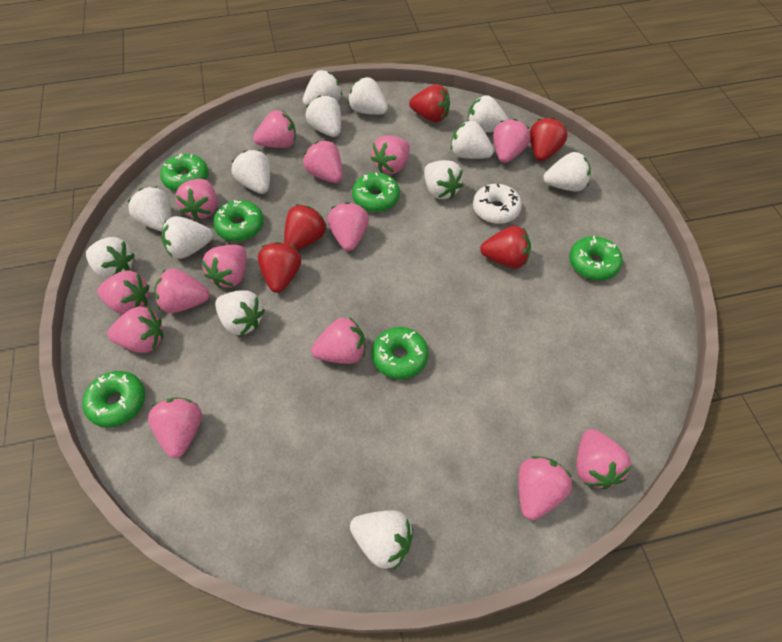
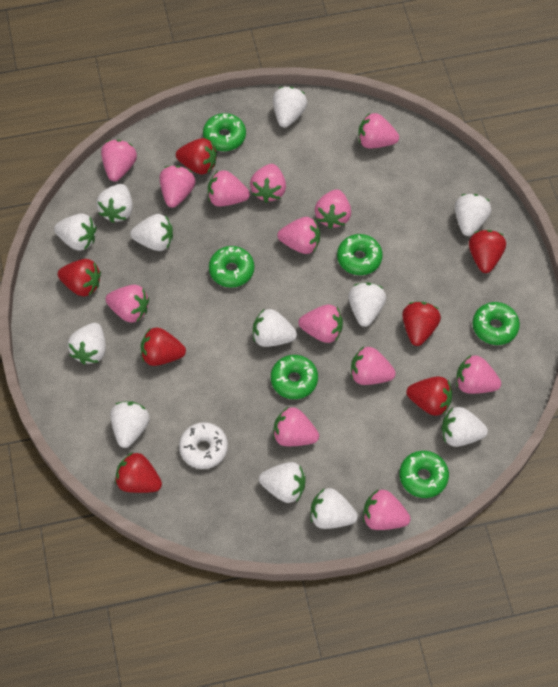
pink strawberry: 14 -> 13
red strawberry: 5 -> 7
white strawberry: 13 -> 12

